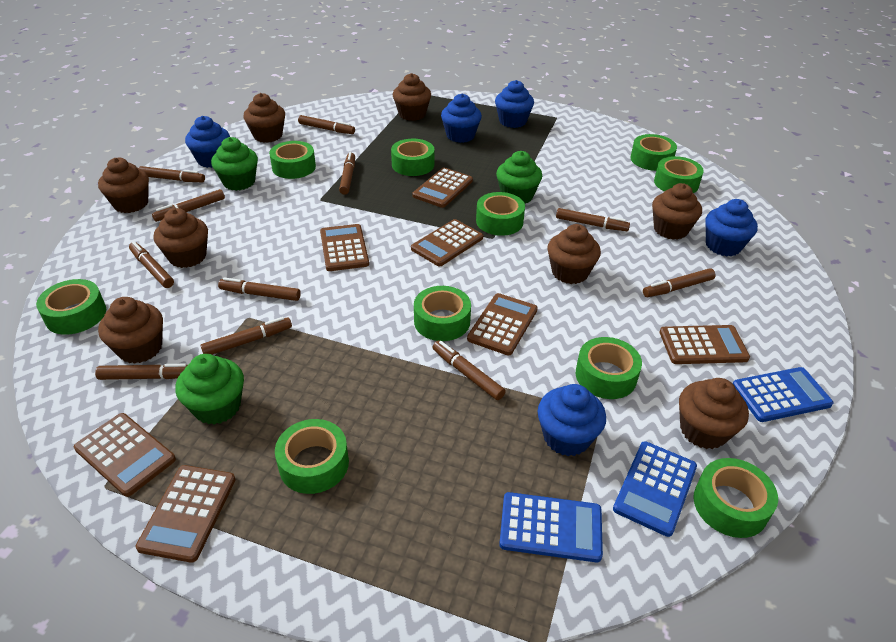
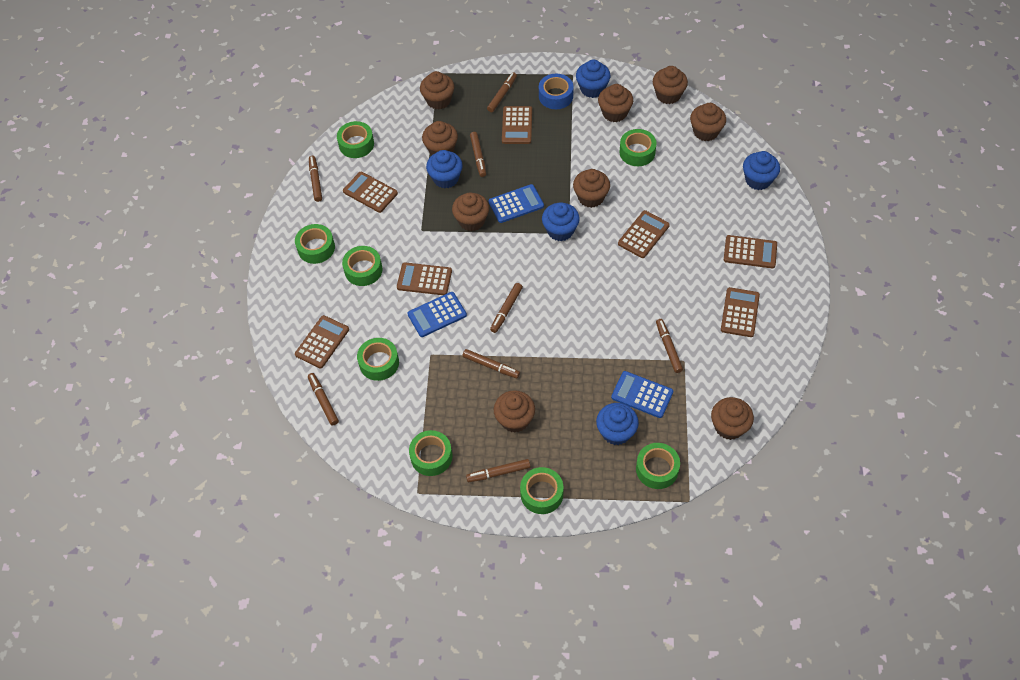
blue tape: 0 -> 1
brown cupcake: 8 -> 9
brown marker: 11 -> 8
green cupcake: 3 -> 0
green tape: 10 -> 8

